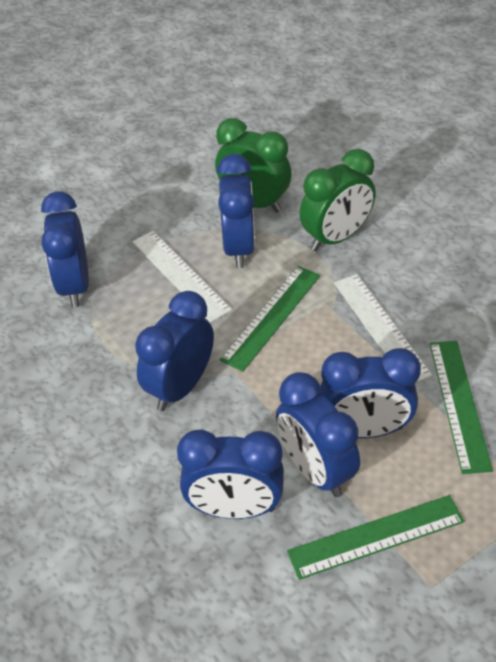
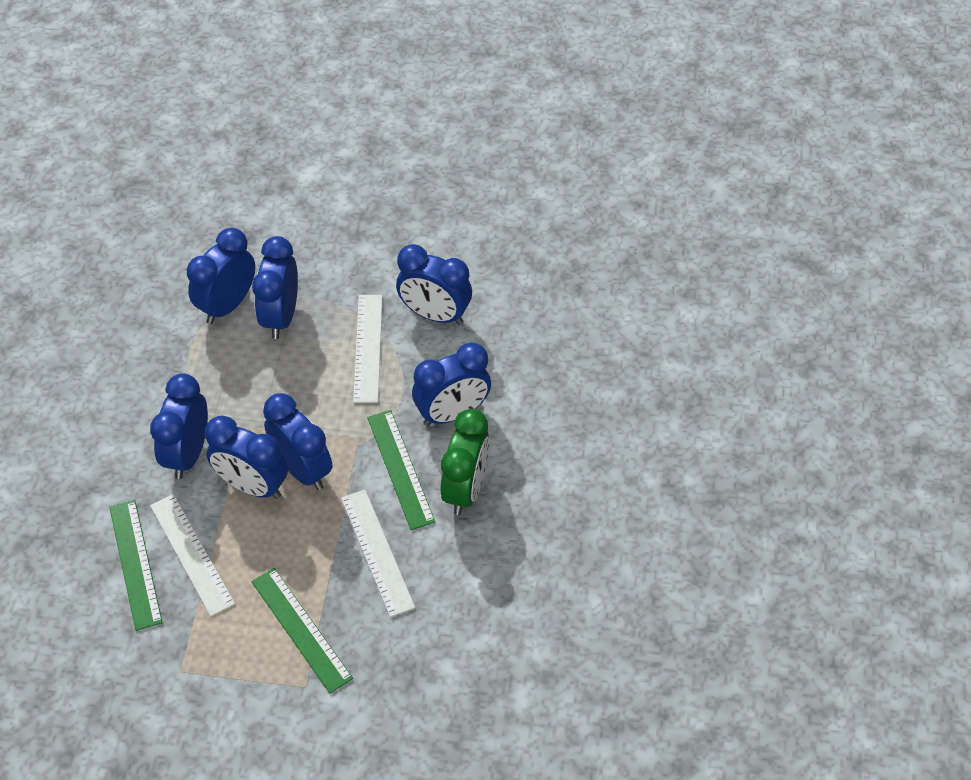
blue clock: 6 -> 7
green clock: 2 -> 1
white ruler: 2 -> 3

